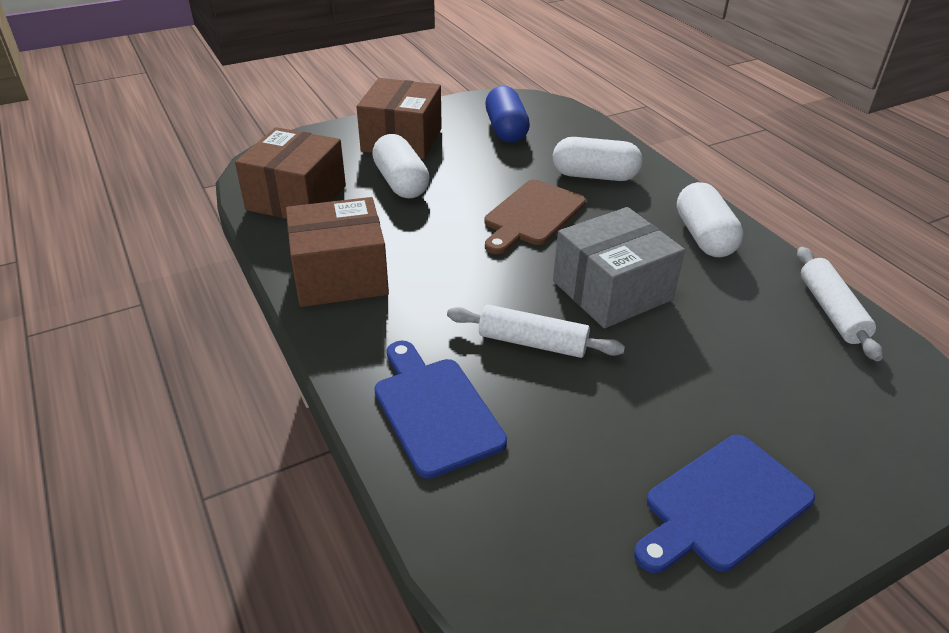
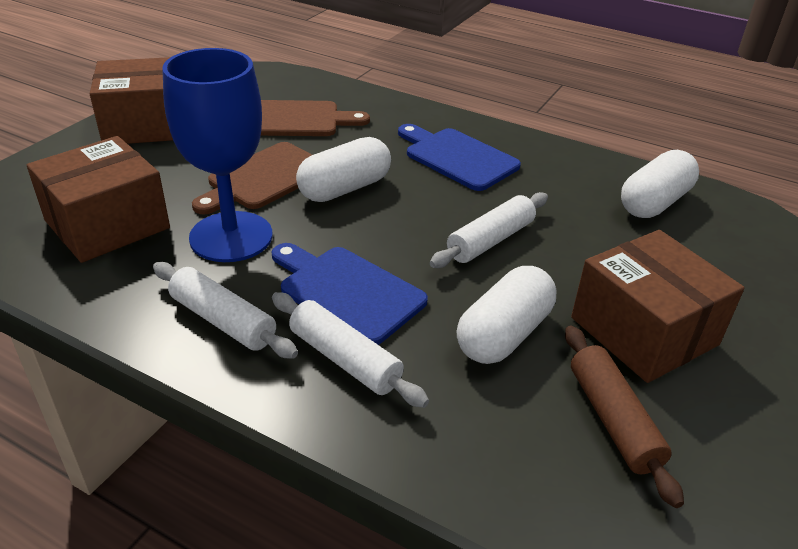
blue capsule: 1 -> 0
blue goblet: 0 -> 1
brown cutting board: 1 -> 2
brown rolling pin: 0 -> 1
grey box: 1 -> 0
white rolling pin: 2 -> 3

